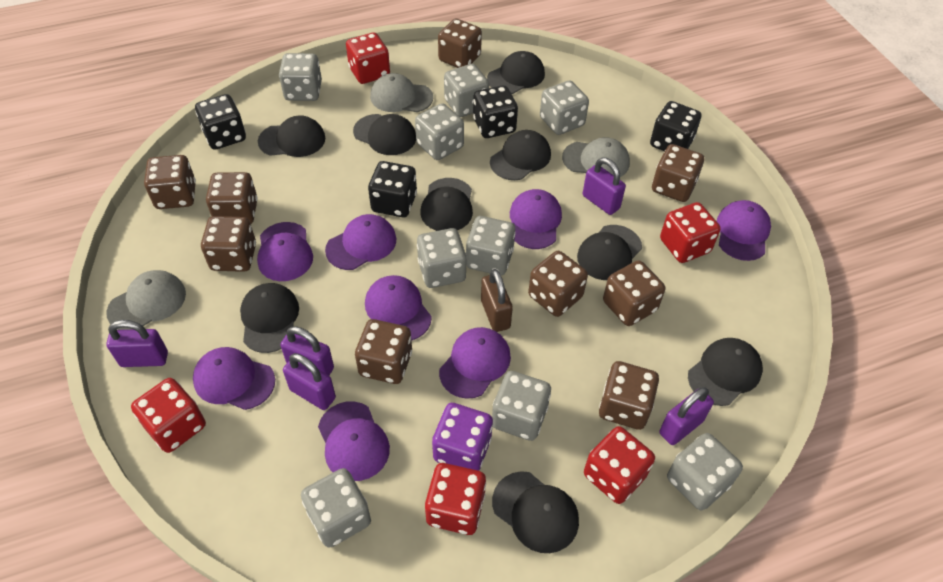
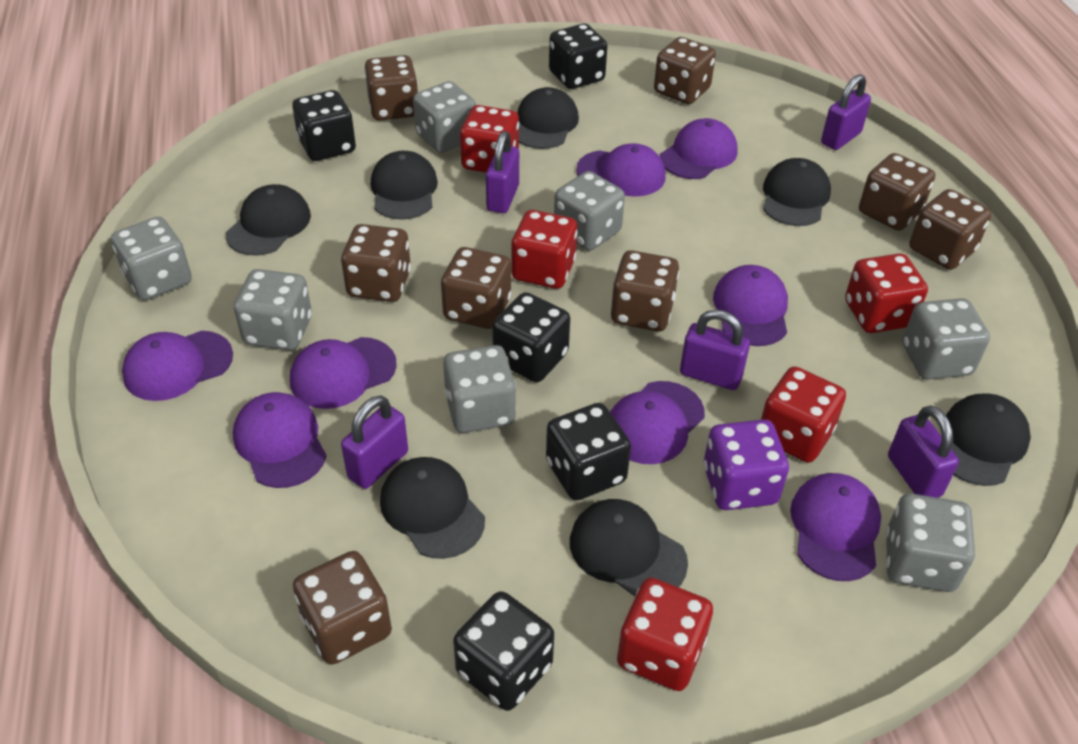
black cap: 9 -> 7
black dice: 4 -> 5
brown dice: 9 -> 8
brown padlock: 1 -> 0
grey cap: 3 -> 0
grey dice: 9 -> 7

